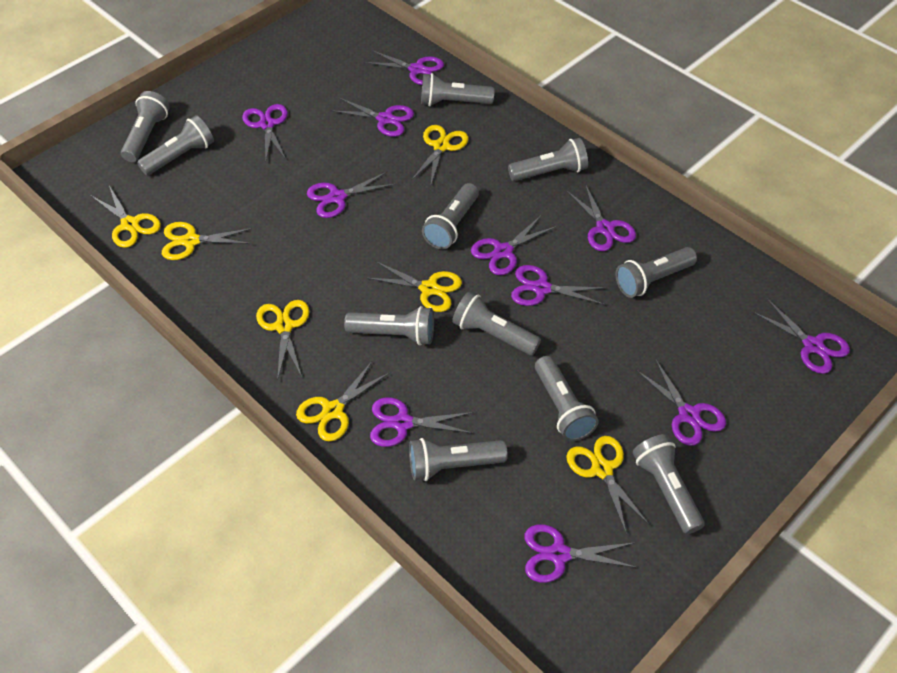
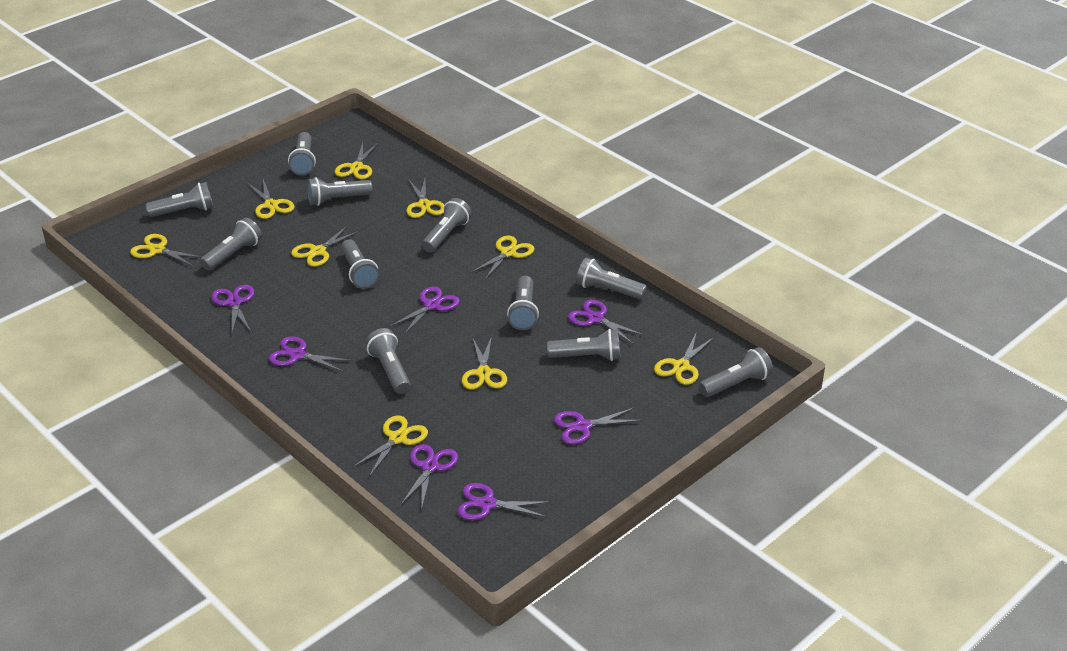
purple scissors: 11 -> 7
yellow scissors: 7 -> 9

